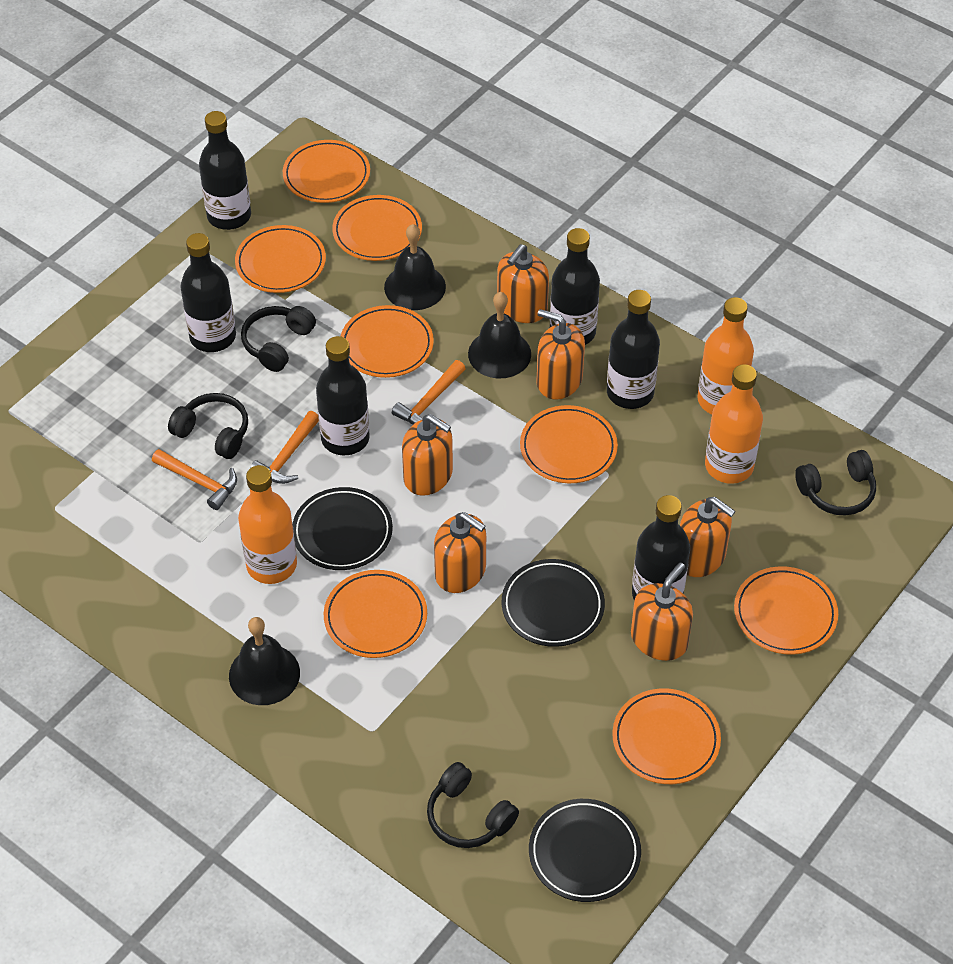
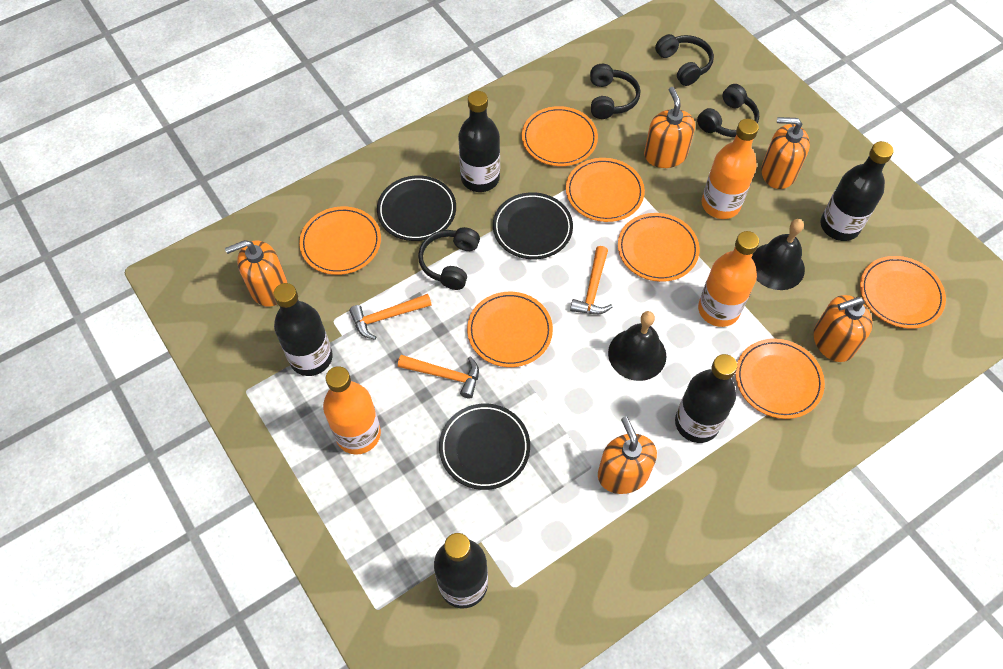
black bell: 3 -> 2
black bottle: 6 -> 5
orange plate: 8 -> 7
orange soap dispenser: 6 -> 5

